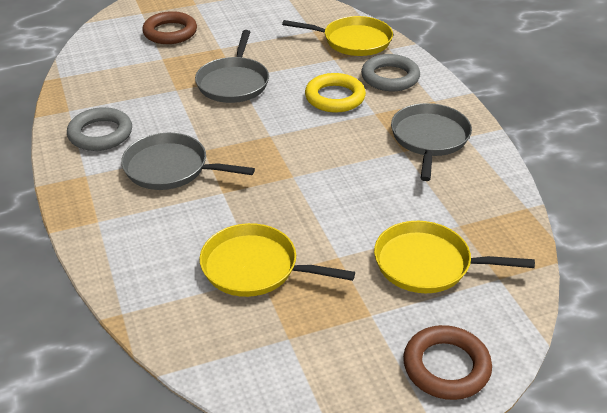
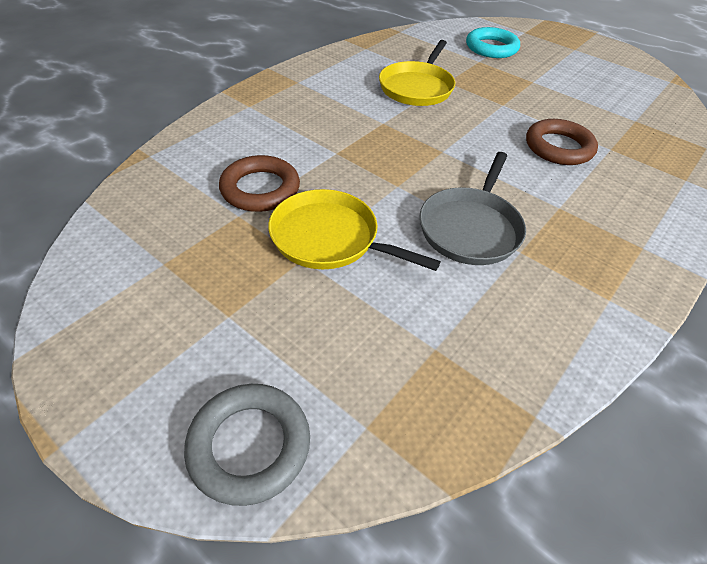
grey pan: 3 -> 1
grey ring: 2 -> 1
turquoise ring: 0 -> 1
yellow pan: 3 -> 2
yellow ring: 1 -> 0

